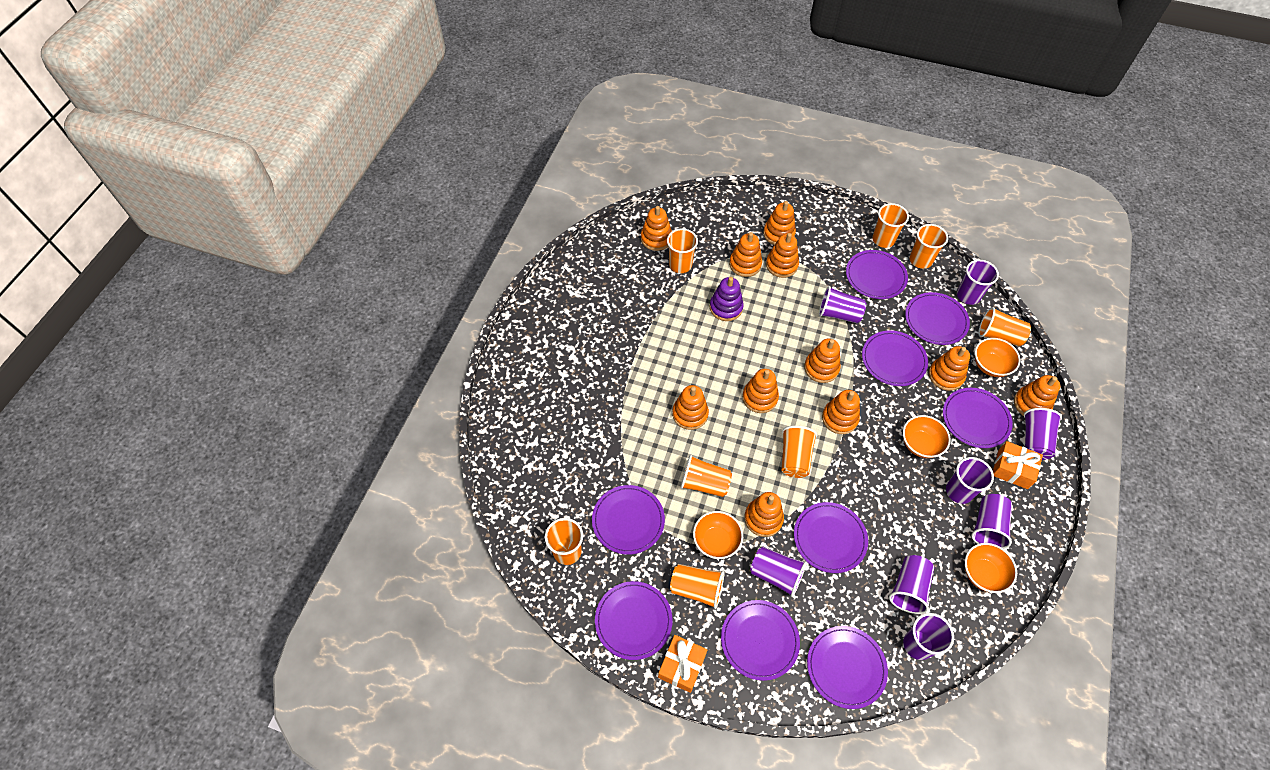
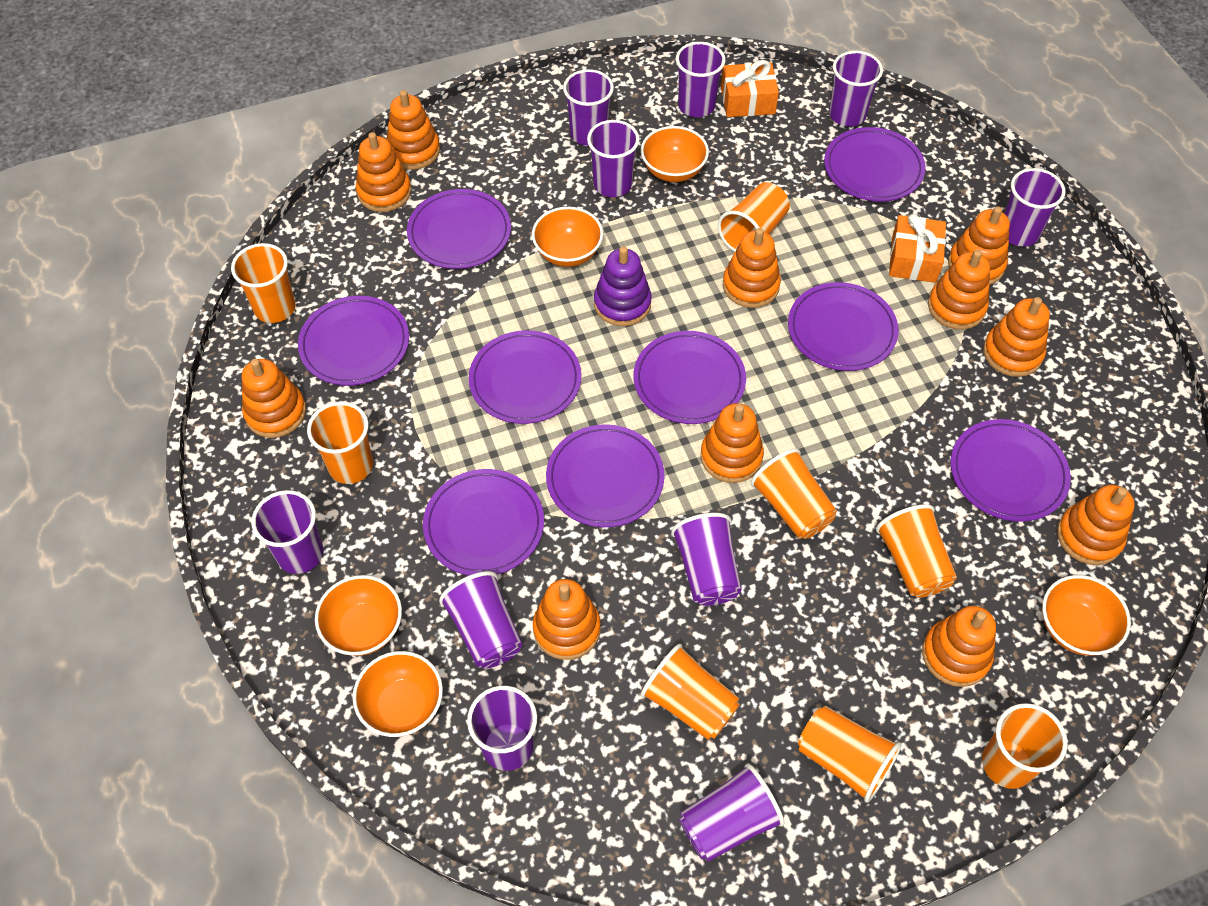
orange bowl: 4 -> 5
purple cup: 8 -> 10

